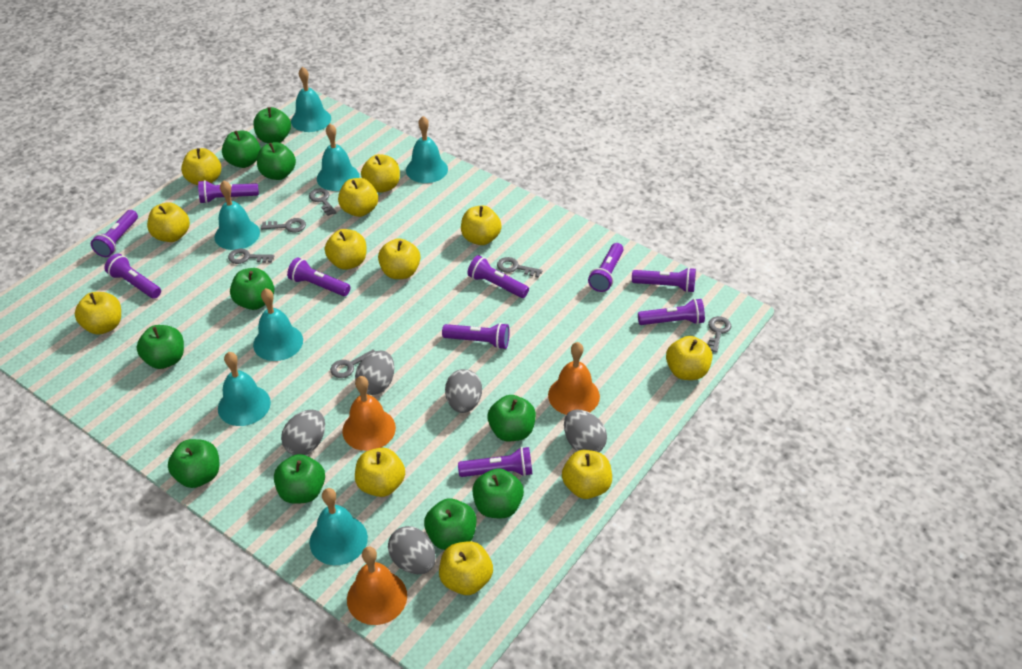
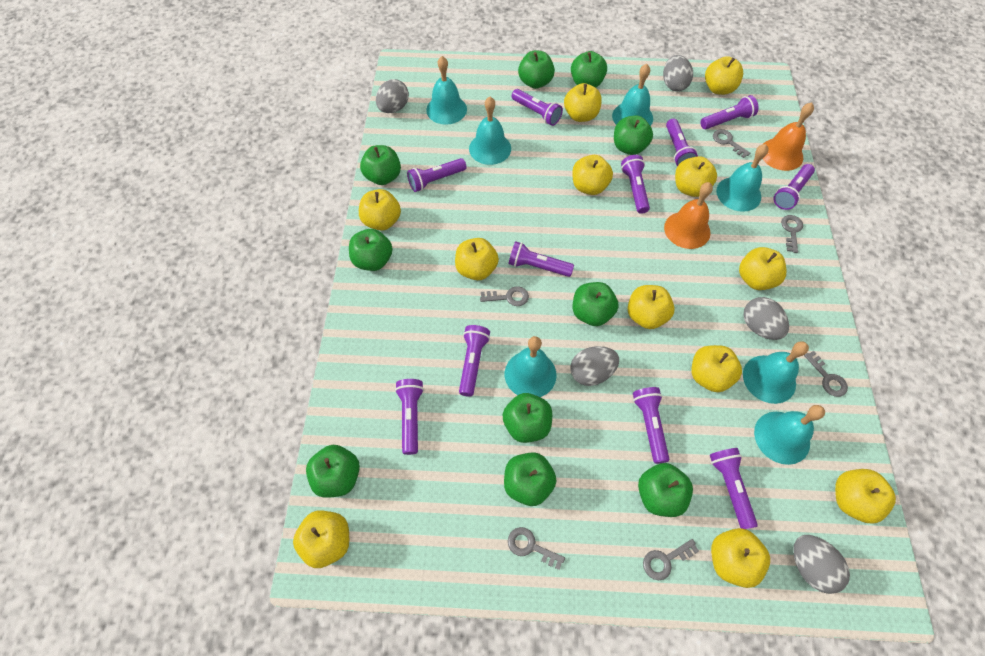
orange bell: 3 -> 2
purple flashlight: 10 -> 11

